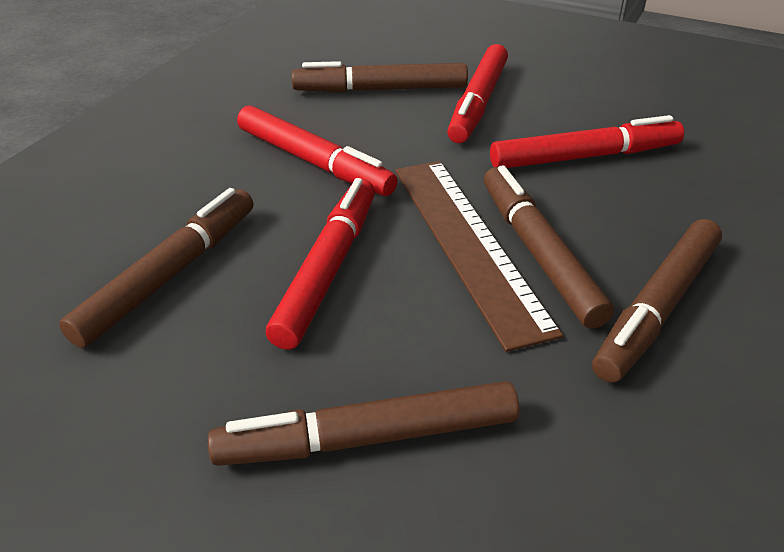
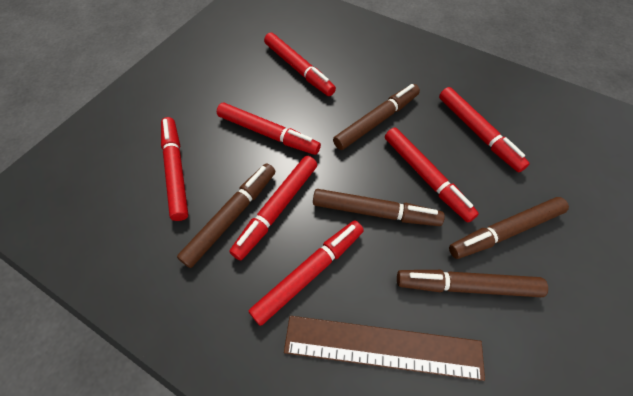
red marker: 4 -> 7

